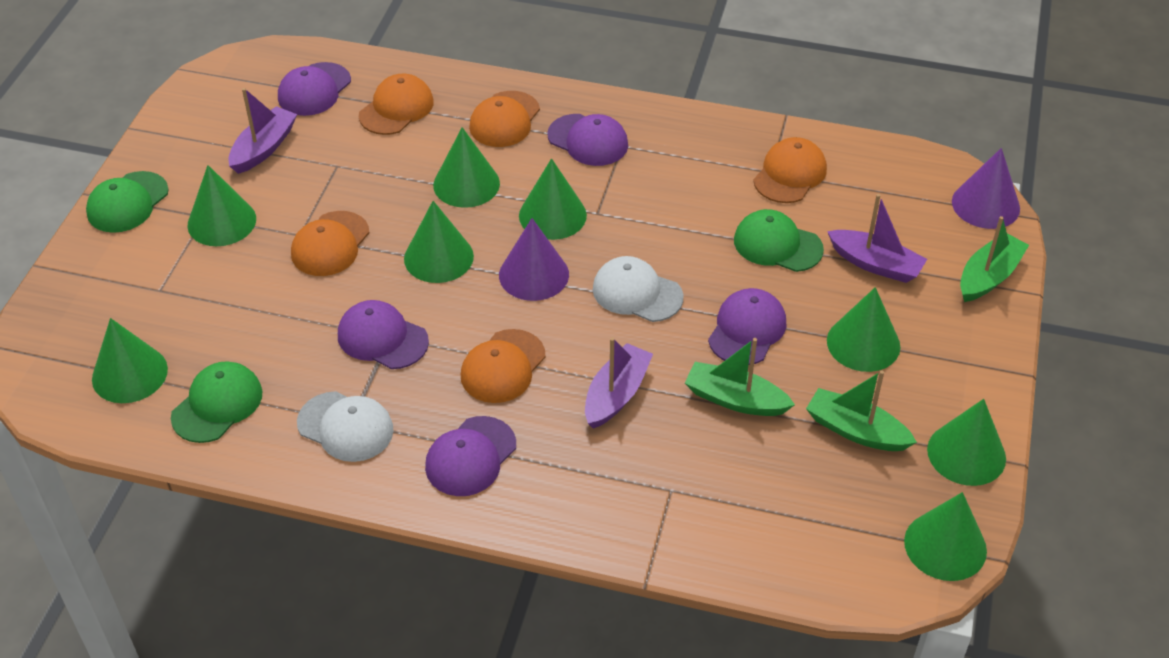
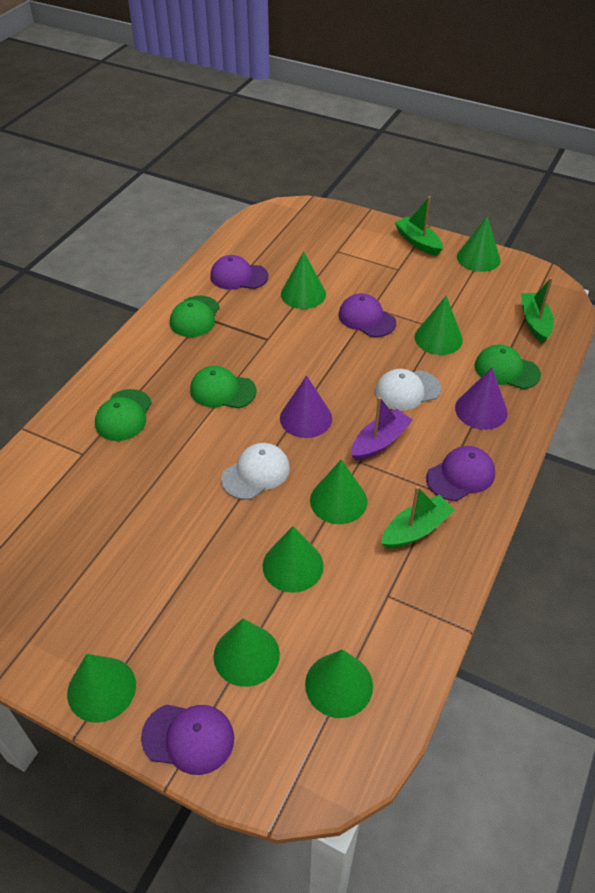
green cap: 3 -> 4
orange cap: 5 -> 0
purple boat: 3 -> 1
purple cap: 5 -> 4

